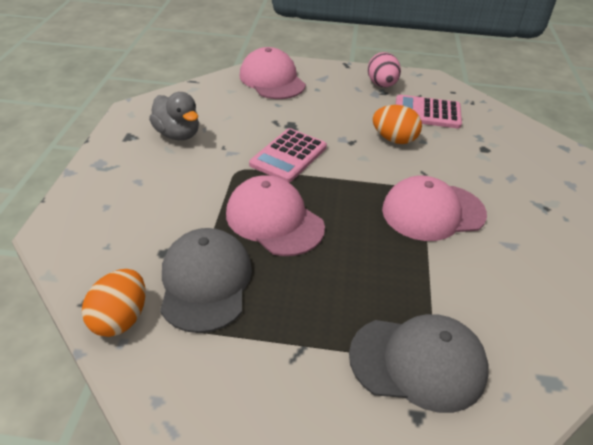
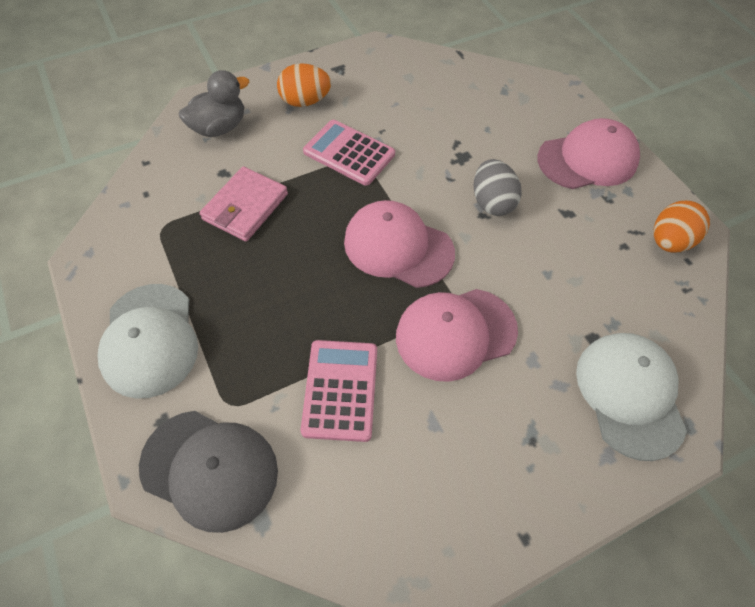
grey cap: 2 -> 1
grey egg: 0 -> 1
pink egg: 1 -> 0
pink wallet: 0 -> 1
white cap: 0 -> 2

